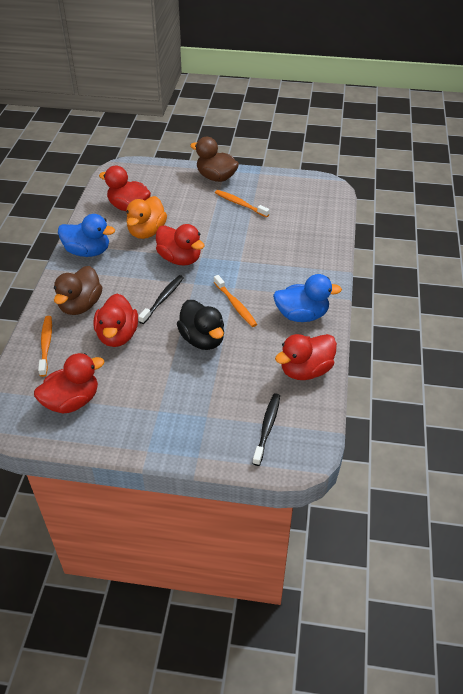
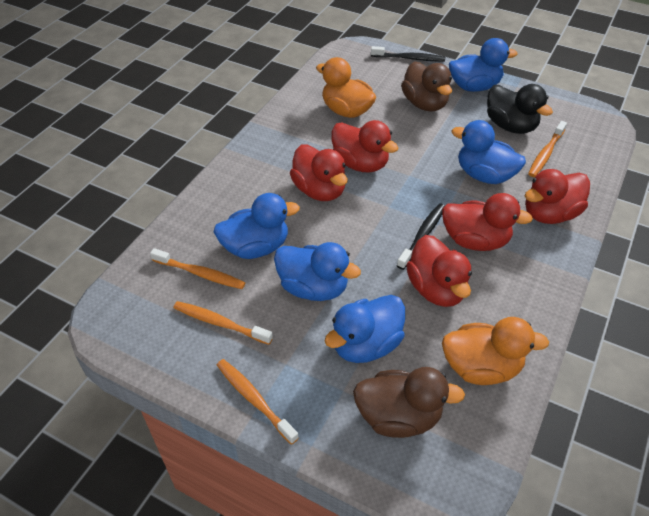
blue duck: 2 -> 5
orange duck: 1 -> 2
orange toothbrush: 3 -> 4

